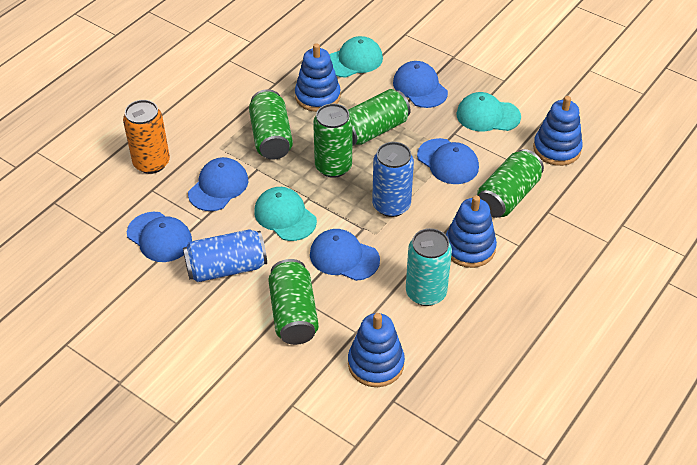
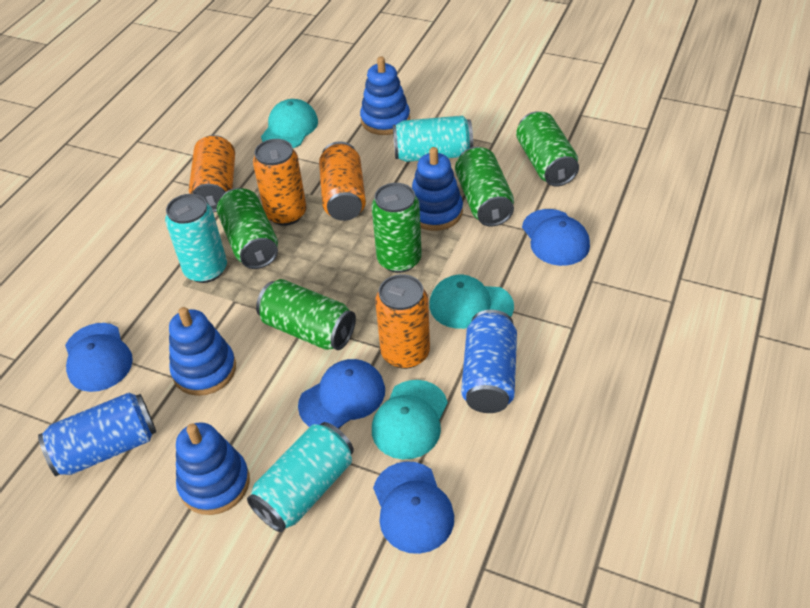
blue cap: 5 -> 4
orange can: 1 -> 4
turquoise can: 1 -> 3

